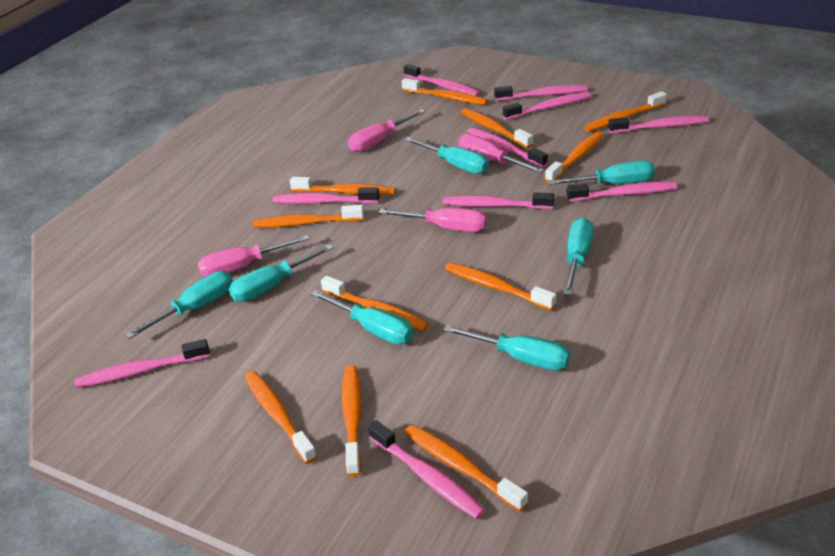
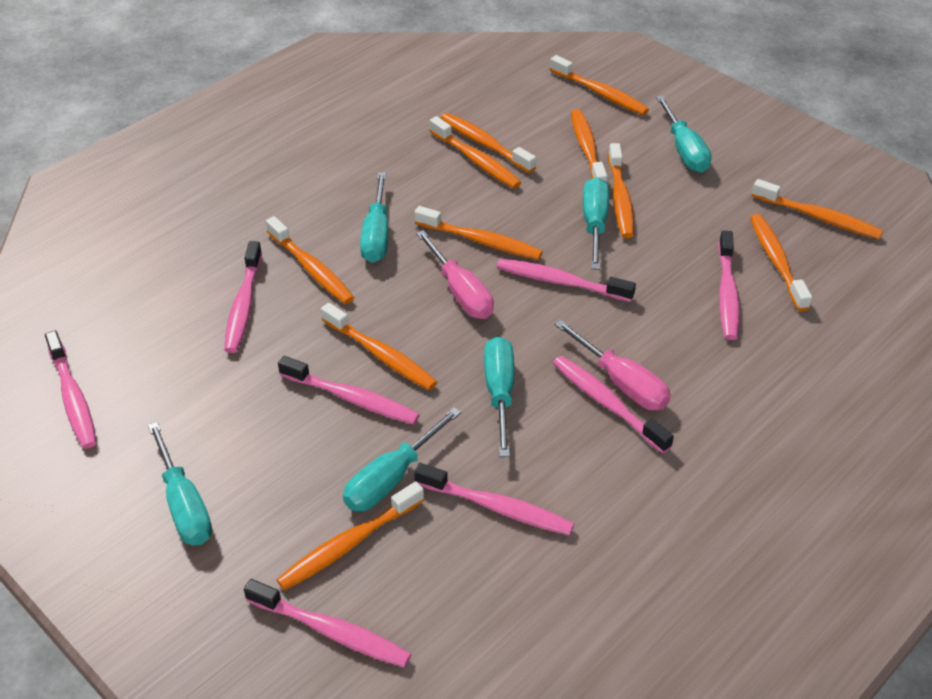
pink screwdriver: 4 -> 2
pink toothbrush: 10 -> 8
turquoise screwdriver: 7 -> 6

